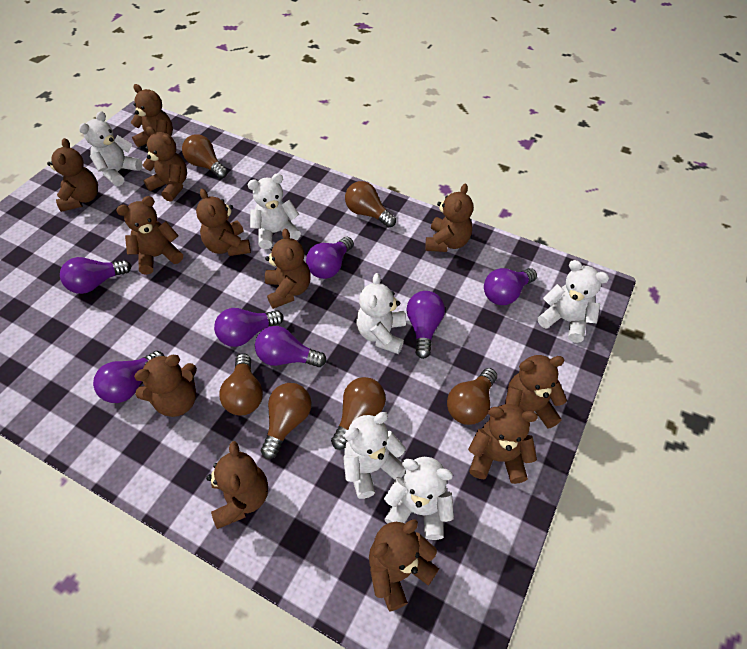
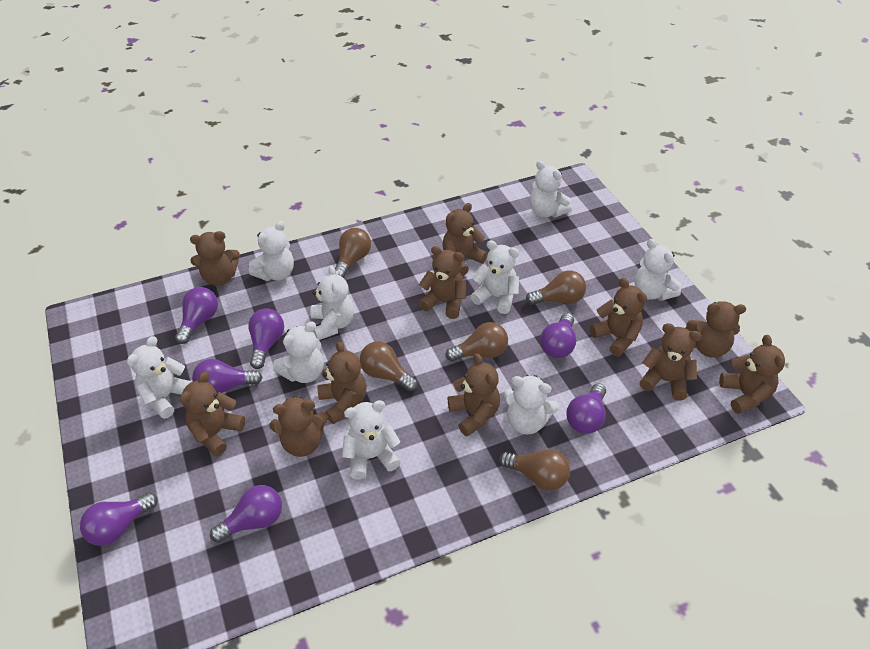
brown light bulb: 6 -> 5
brown teddy bear: 12 -> 11
white teddy bear: 6 -> 9

